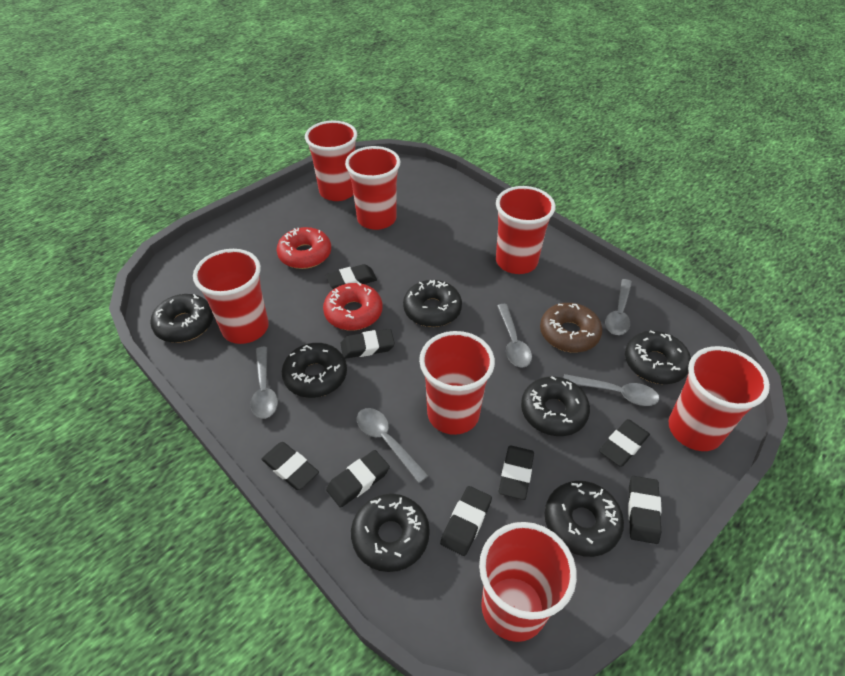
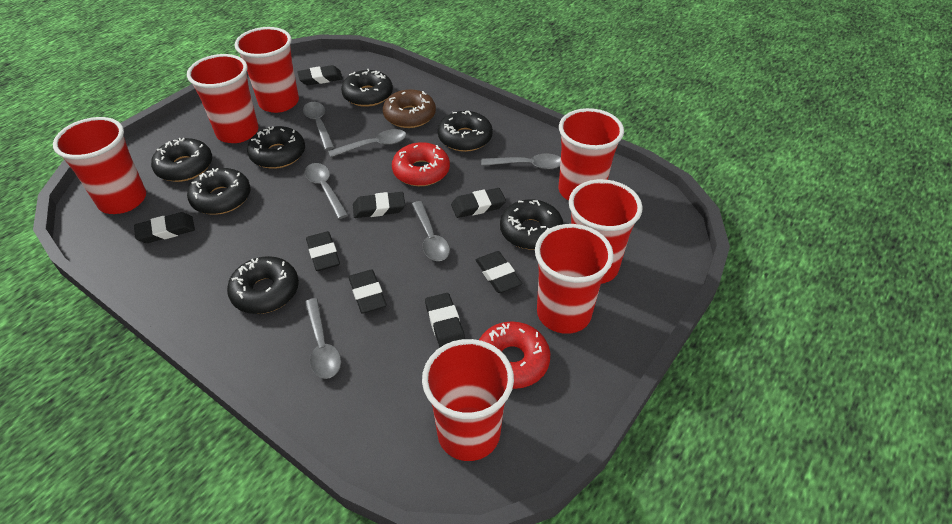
grey spoon: 5 -> 6

